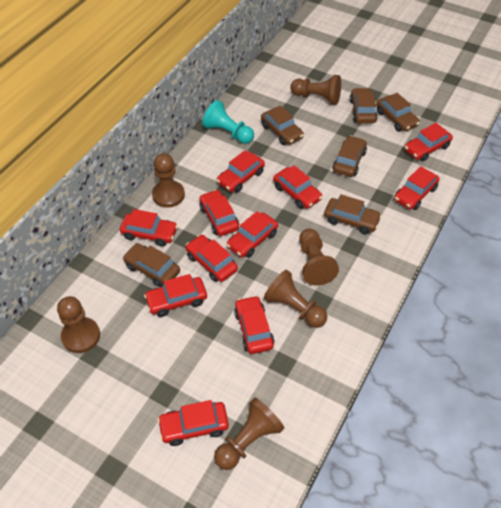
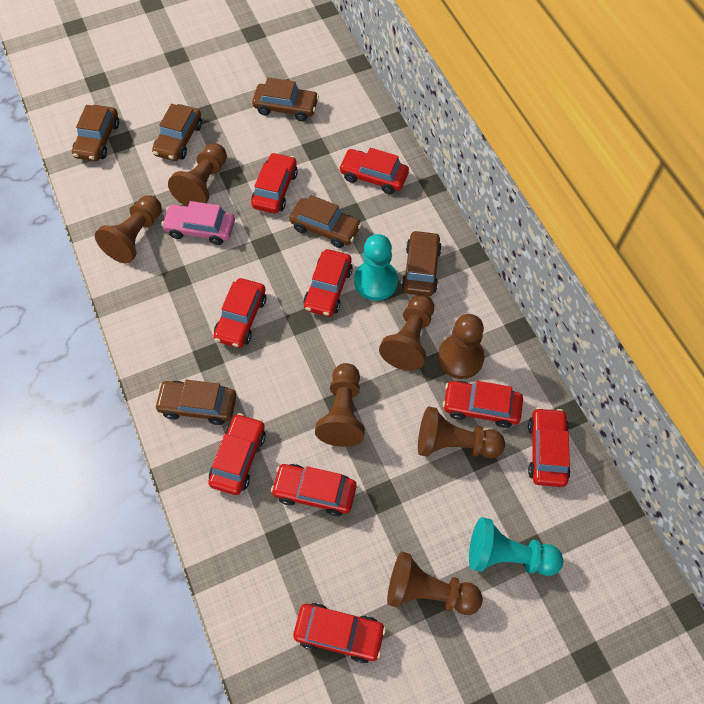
brown pawn: 6 -> 7
pink car: 0 -> 1
red car: 11 -> 9
turquoise pawn: 1 -> 2

